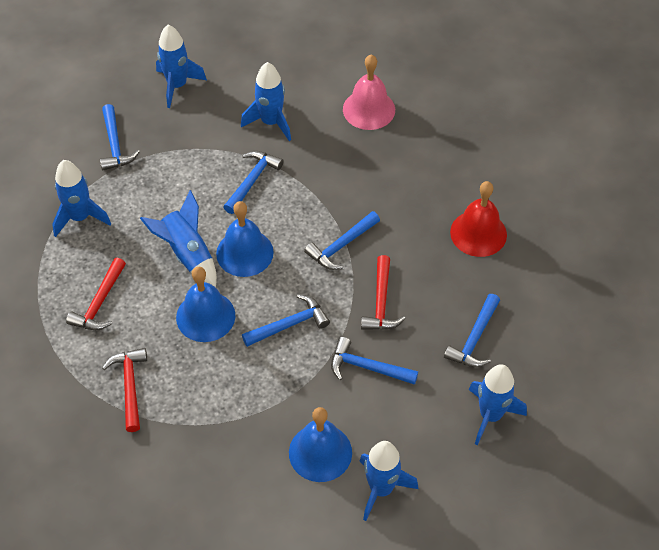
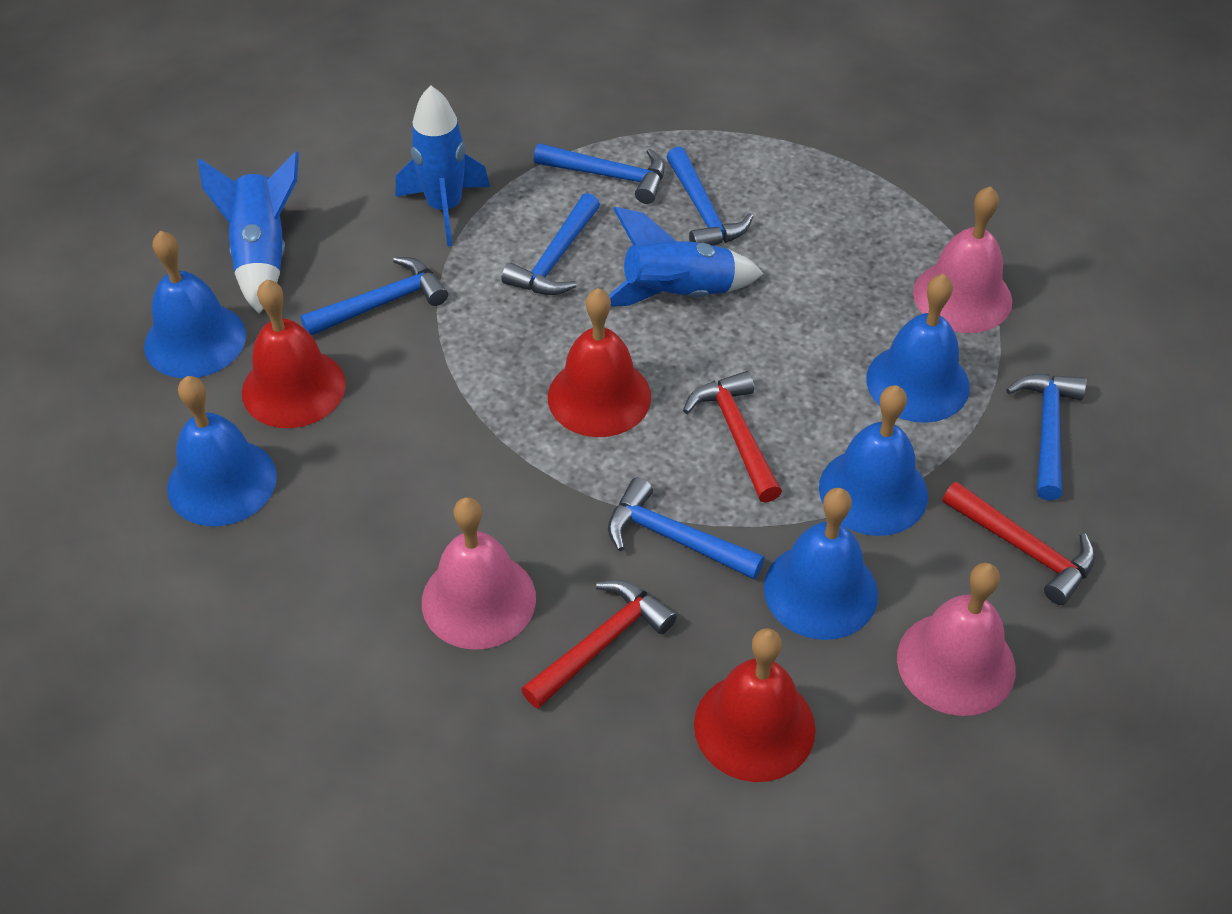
blue bell: 3 -> 5
blue rocket: 6 -> 3
pink bell: 1 -> 3
red bell: 1 -> 3

